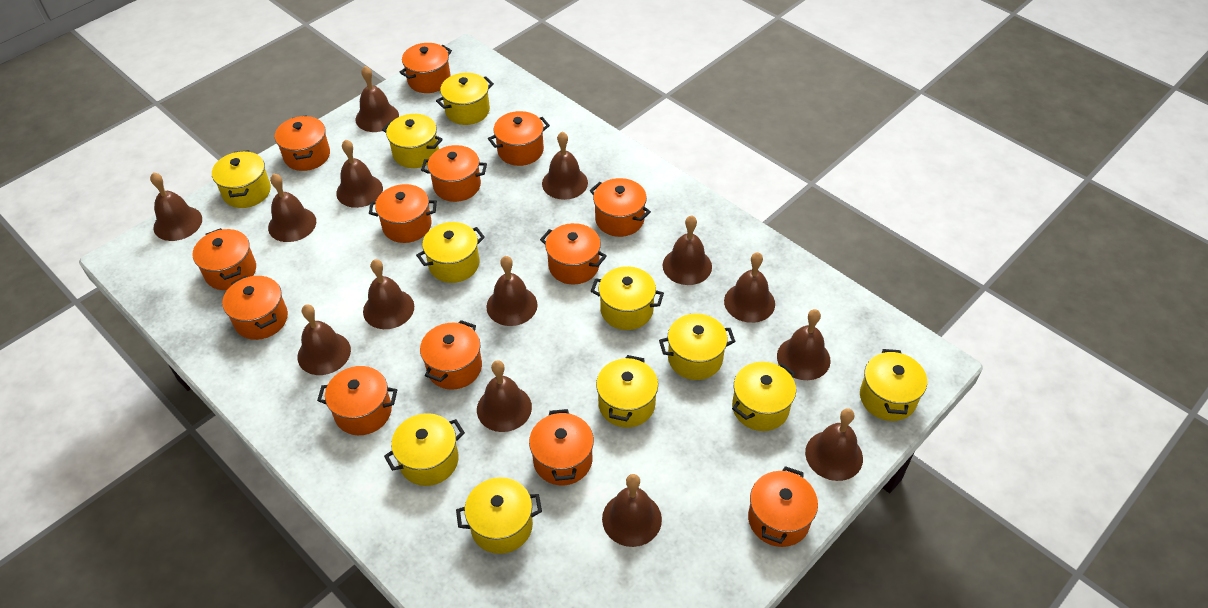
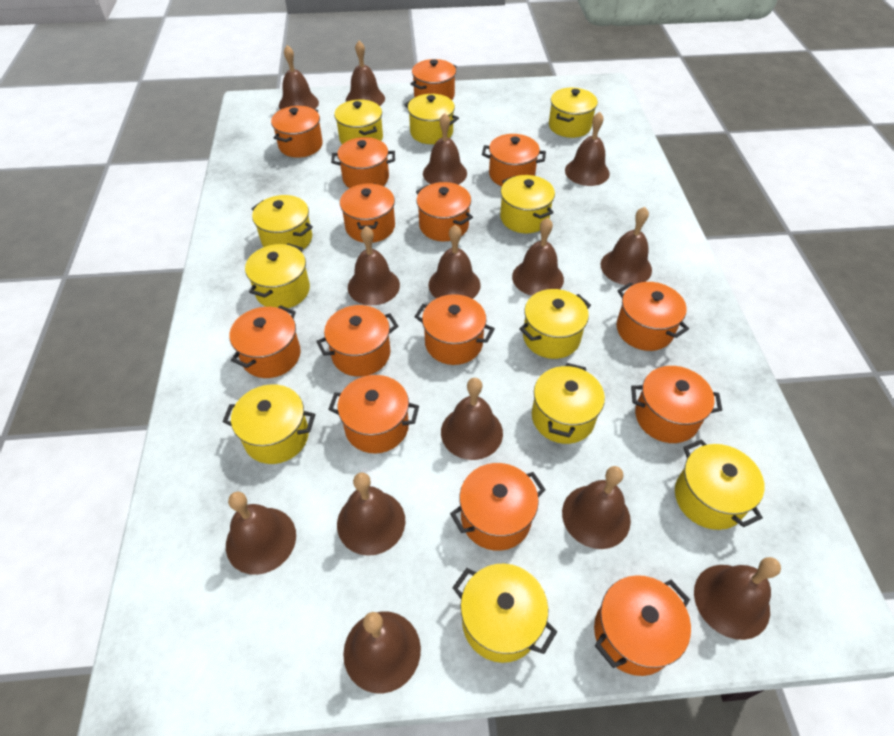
orange pot: 13 -> 14

